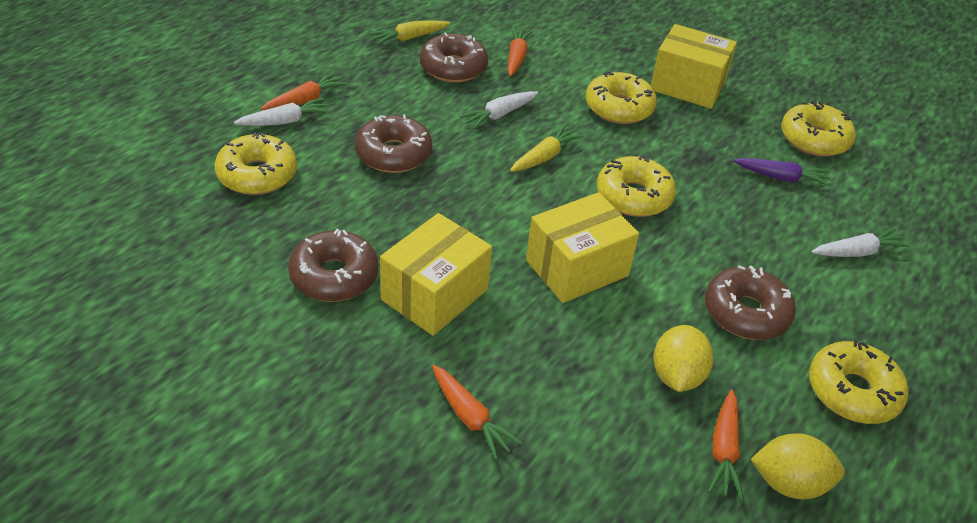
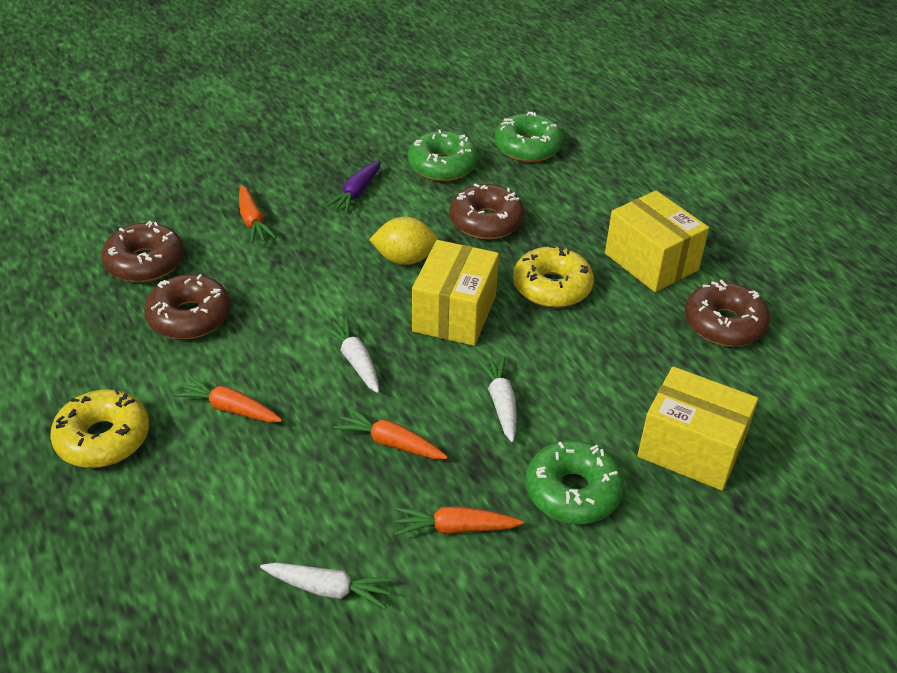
green donut: 0 -> 3
yellow carrot: 2 -> 0
yellow donut: 5 -> 2
yellow lemon: 2 -> 1

